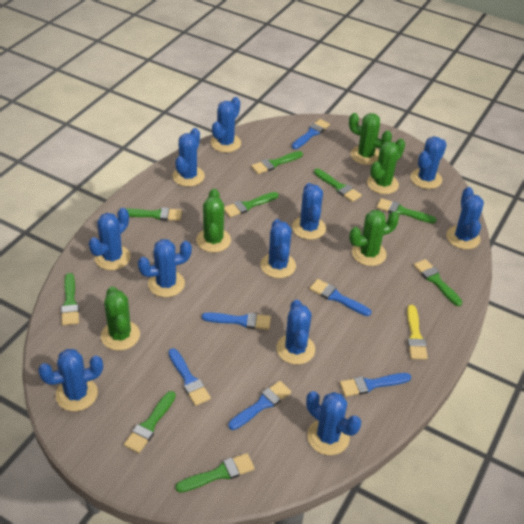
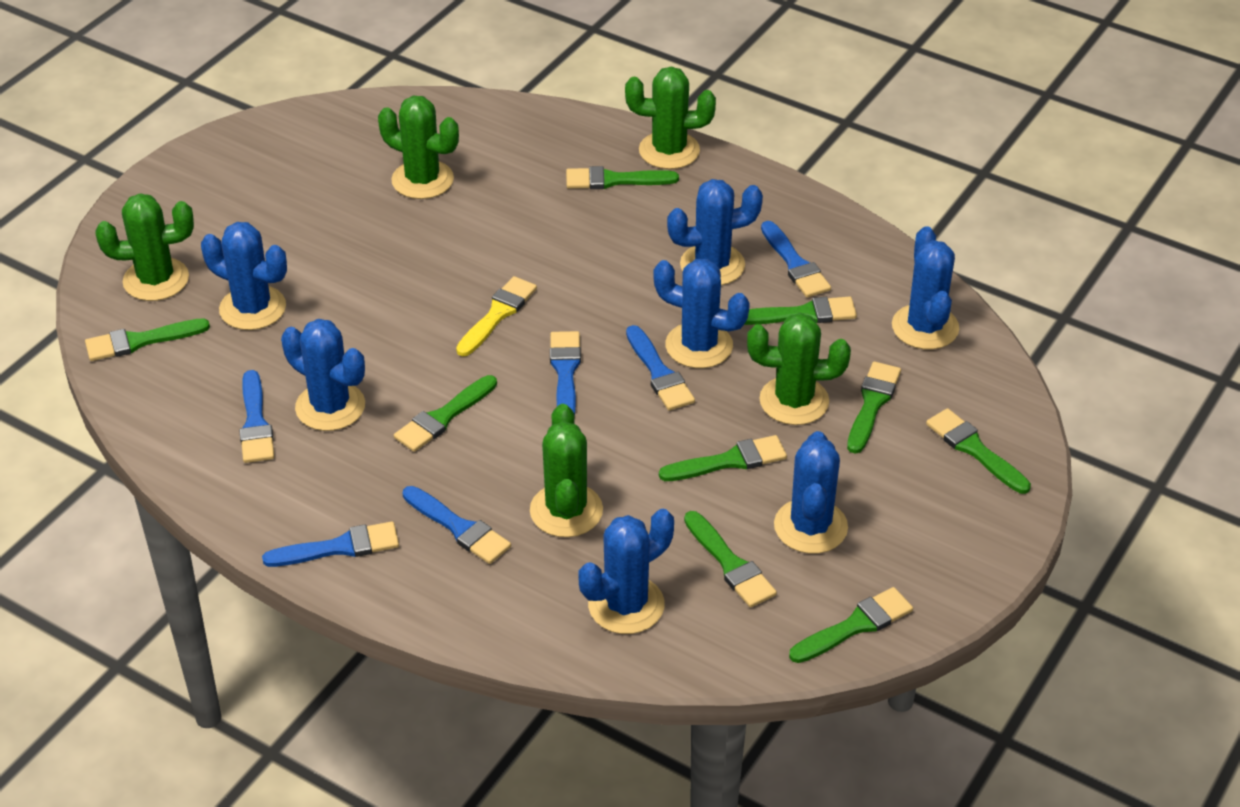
blue cactus: 11 -> 7

